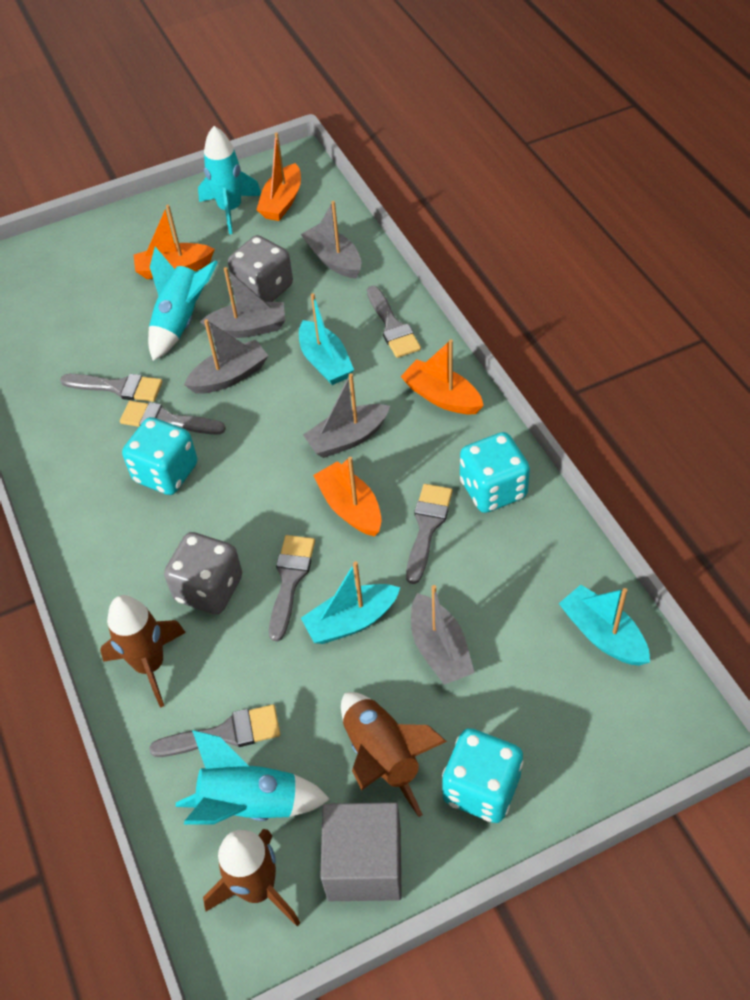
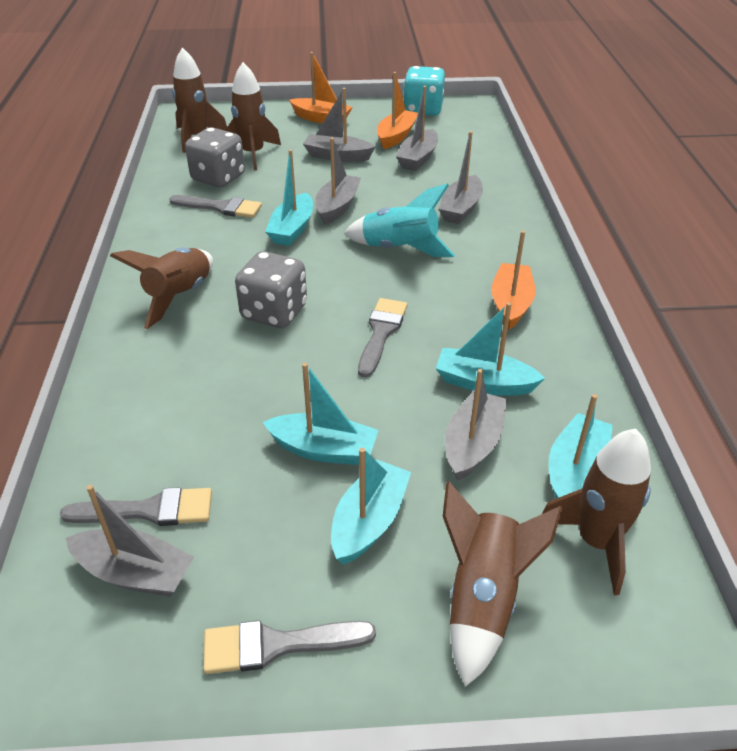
brown rocket: 3 -> 5
grey boat: 5 -> 6
grey brush: 6 -> 4
grey cube: 1 -> 0
orange boat: 4 -> 3
turquoise boat: 3 -> 5
turquoise dice: 3 -> 1
turquoise rocket: 3 -> 1

